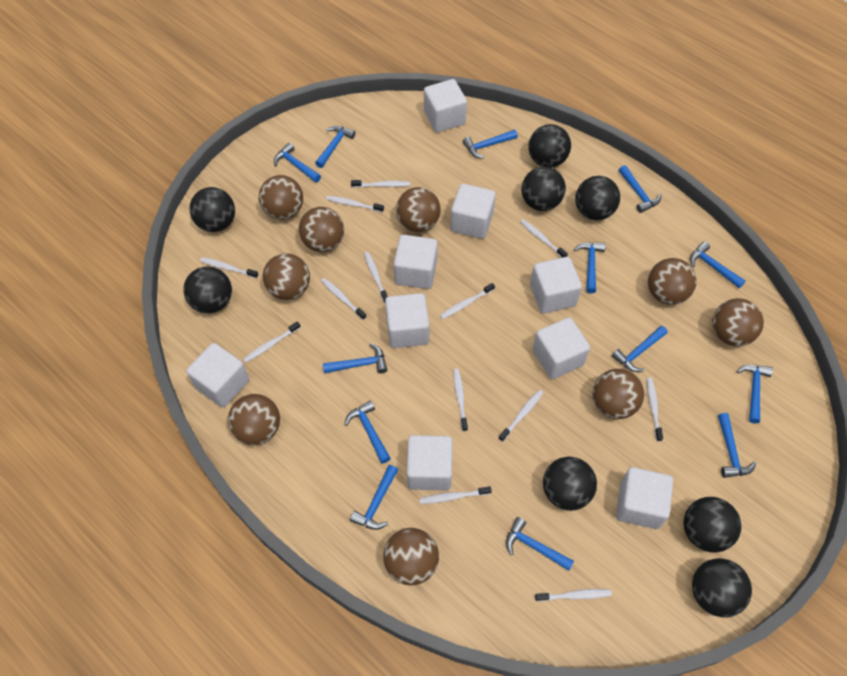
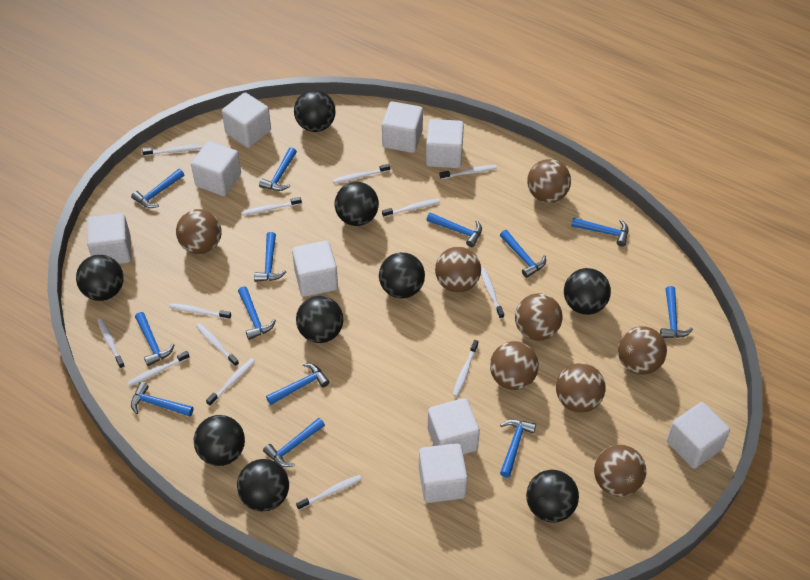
black ball: 8 -> 9
brown ball: 9 -> 8

